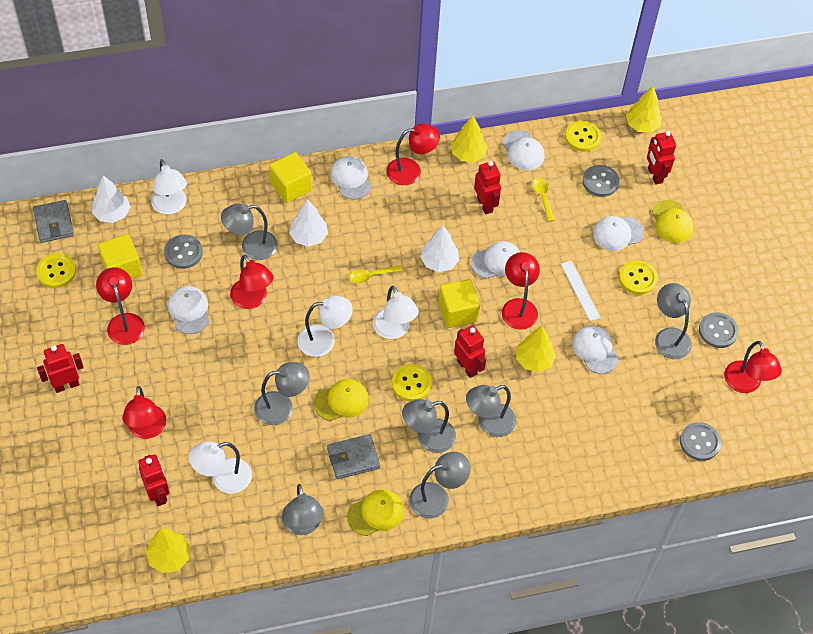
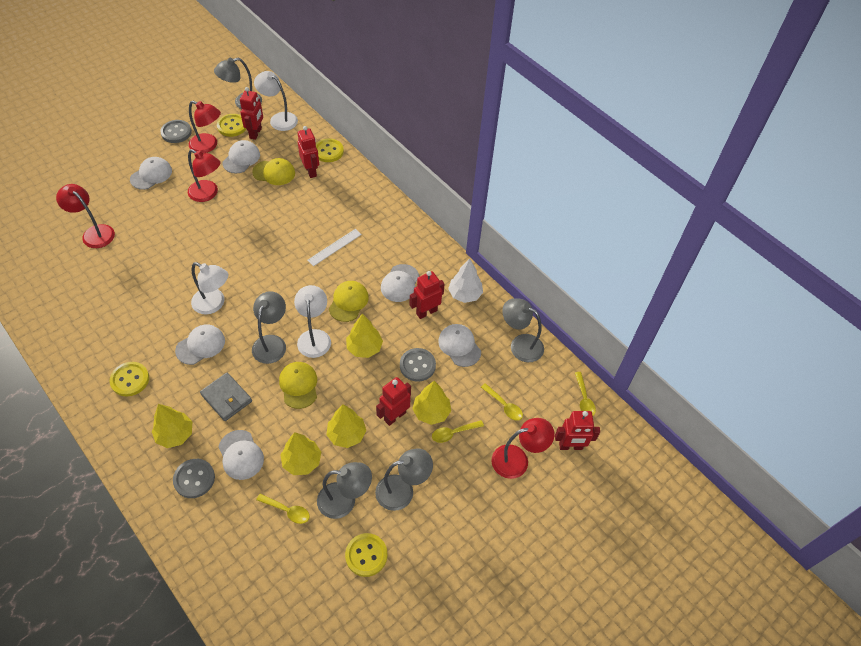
grey button: 4 -> 3
grey lamp: 7 -> 5
grey wallet: 2 -> 1
red lamp: 6 -> 4
white lamp: 4 -> 3
white tree: 3 -> 1
yellow cube: 3 -> 0
yellow spoon: 2 -> 4
yellow tree: 4 -> 5

